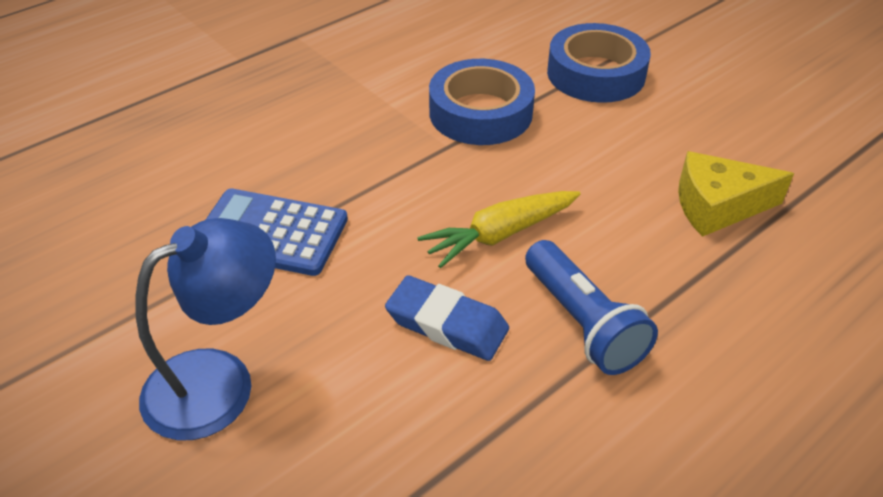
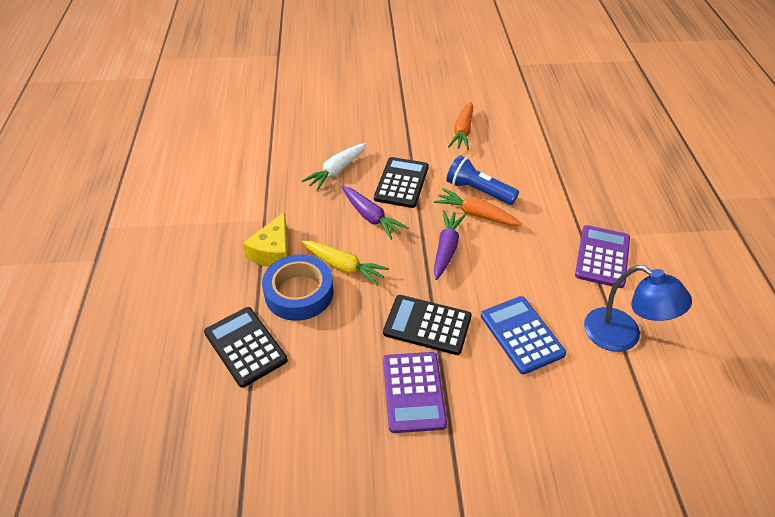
black calculator: 0 -> 3
blue eraser: 1 -> 0
blue tape: 2 -> 1
orange carrot: 0 -> 2
purple calculator: 0 -> 2
purple carrot: 0 -> 2
white carrot: 0 -> 1

